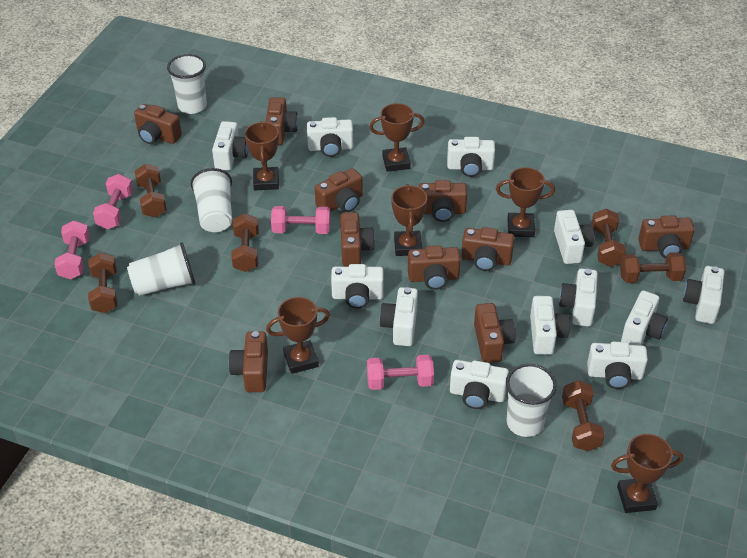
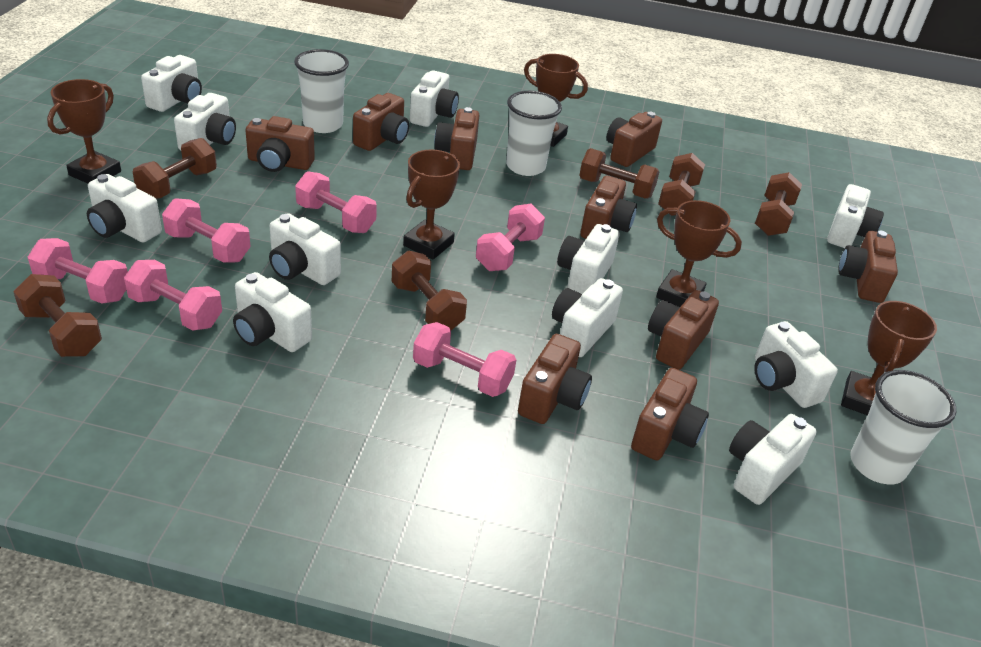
brown camera: 10 -> 9
brown trophy: 6 -> 5
pink dumbbell: 4 -> 6
white camera: 12 -> 11
white cup: 4 -> 3

